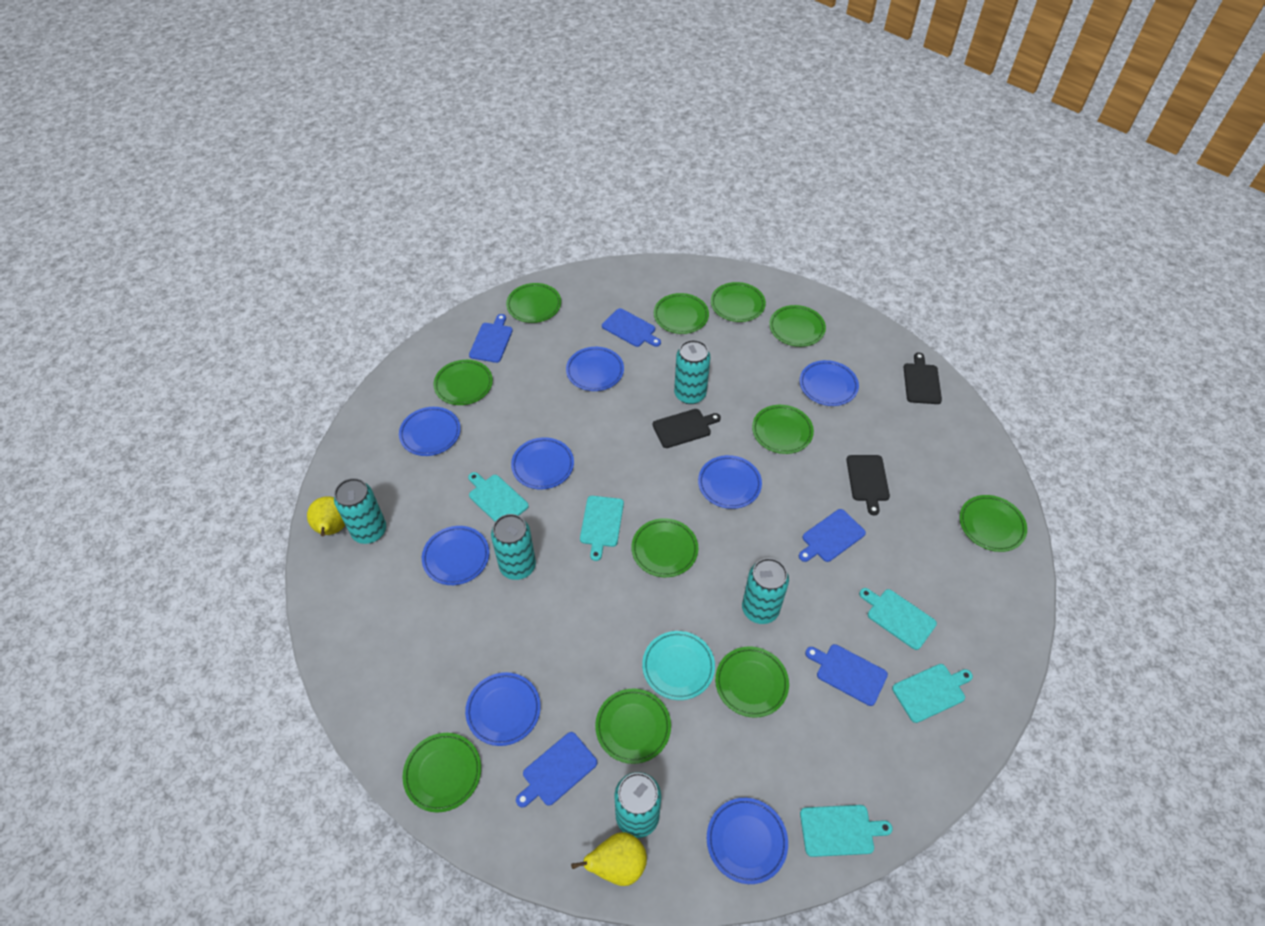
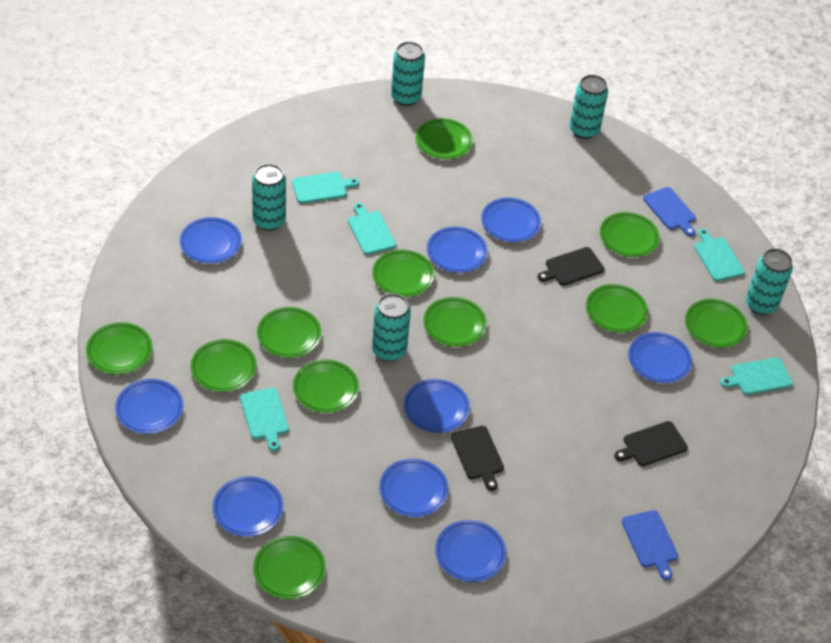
blue cutting board: 5 -> 2
blue plate: 8 -> 9
turquoise plate: 1 -> 0
yellow pear: 2 -> 0

